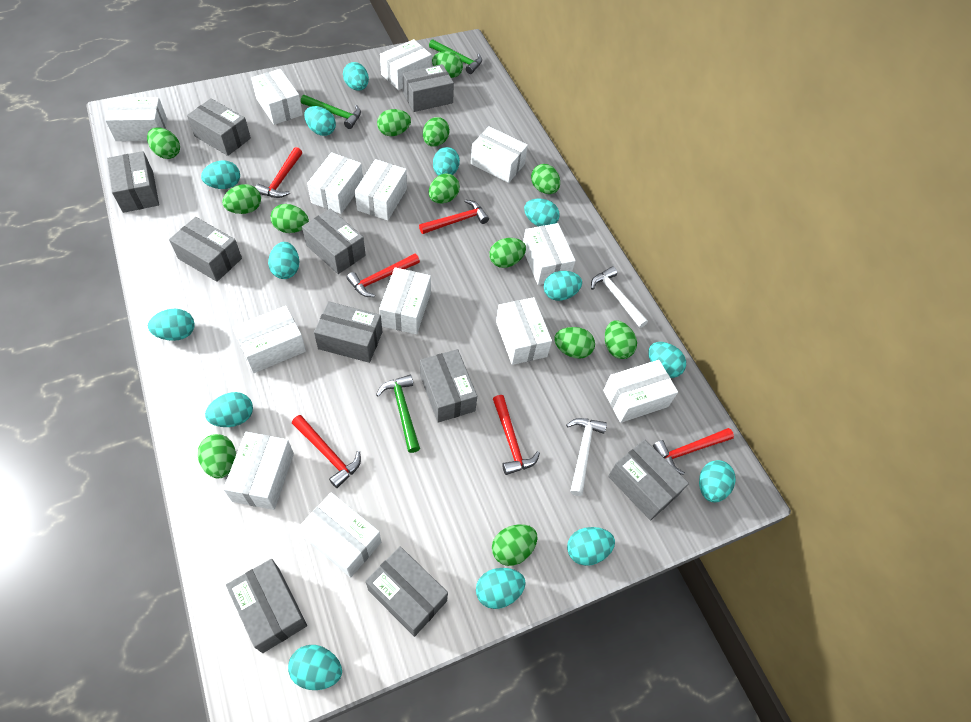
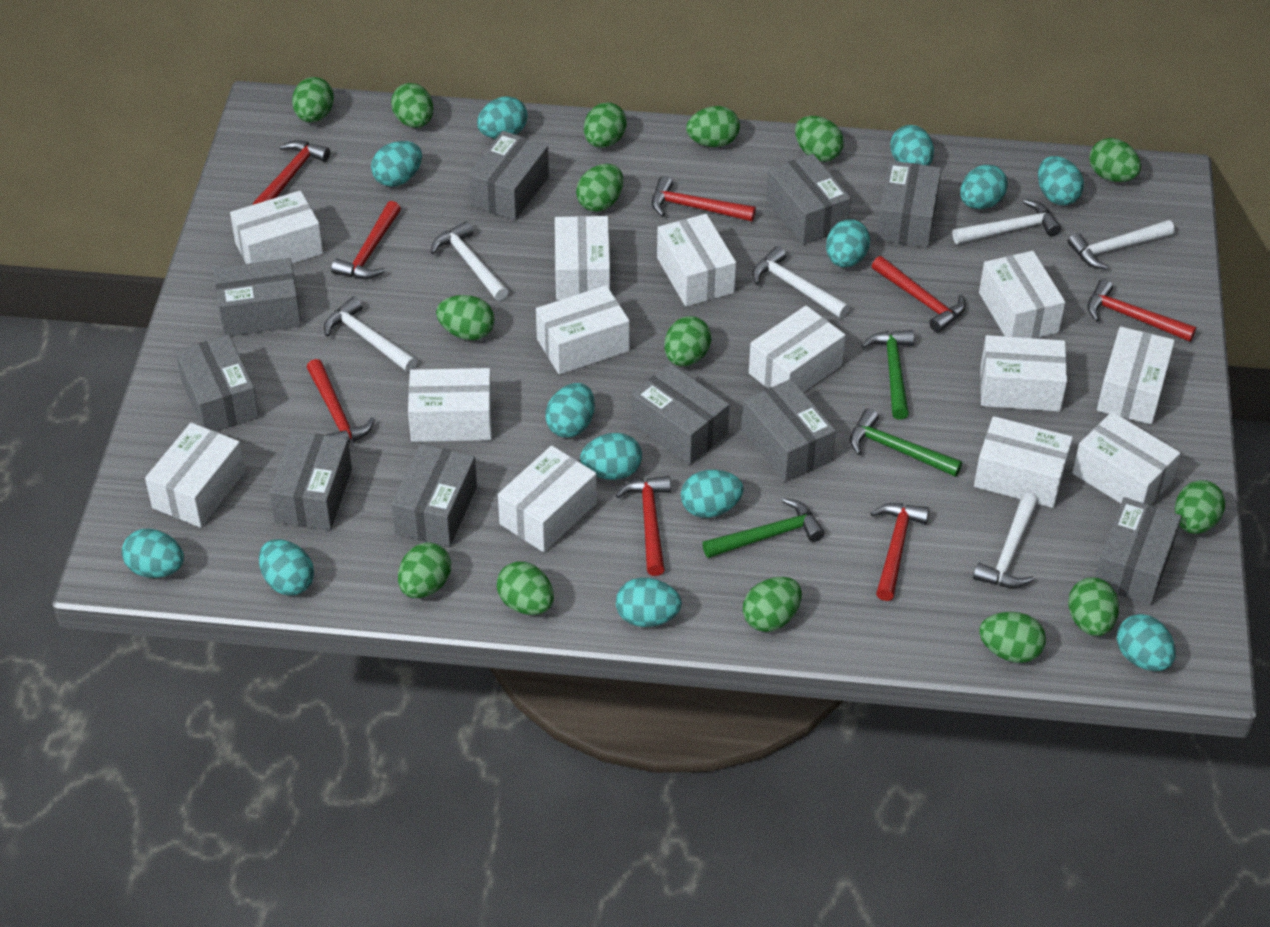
green egg: 13 -> 15
red hammer: 6 -> 8
turquoise egg: 14 -> 13
white hammer: 2 -> 6

